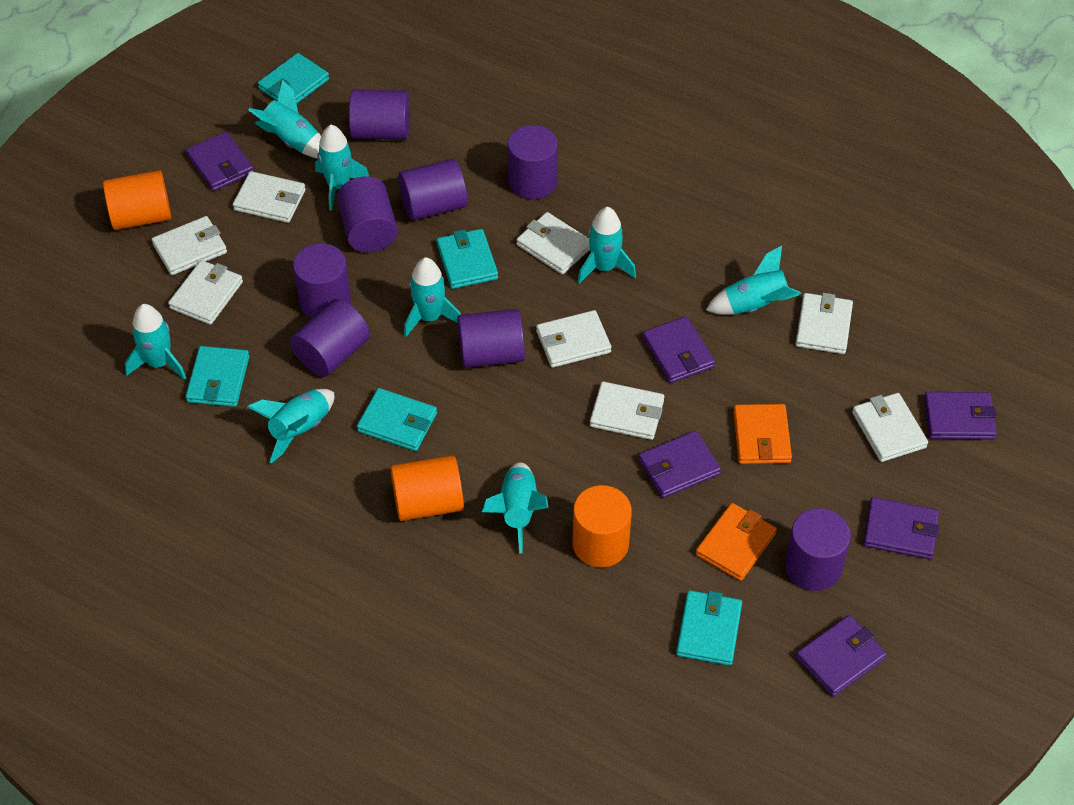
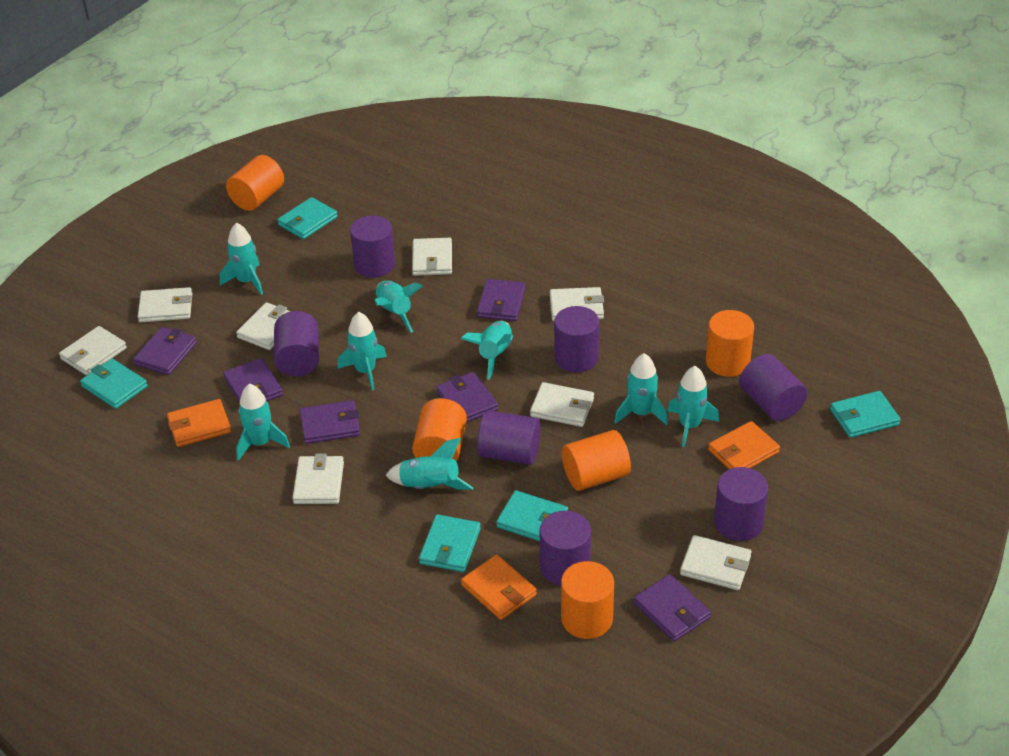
orange cylinder: 3 -> 5
orange wallet: 2 -> 3
purple cylinder: 8 -> 7

